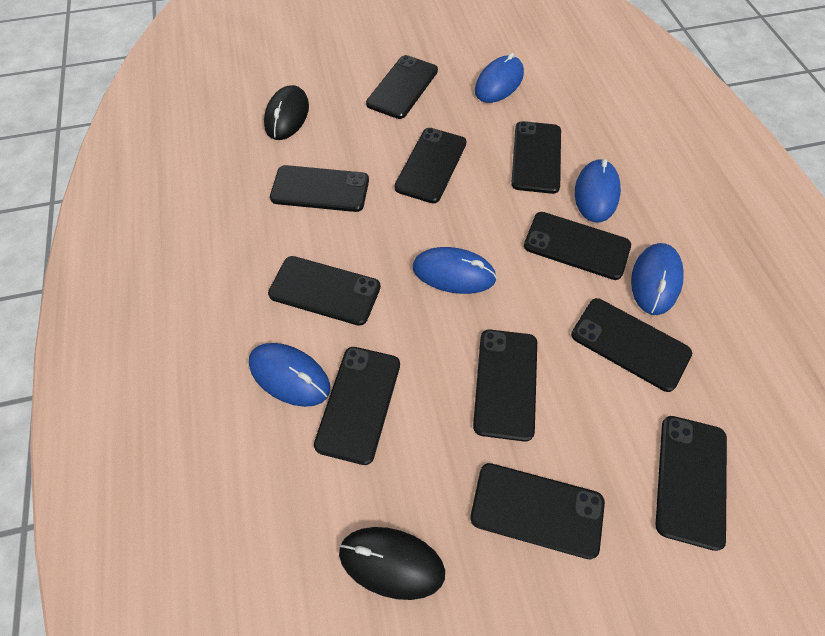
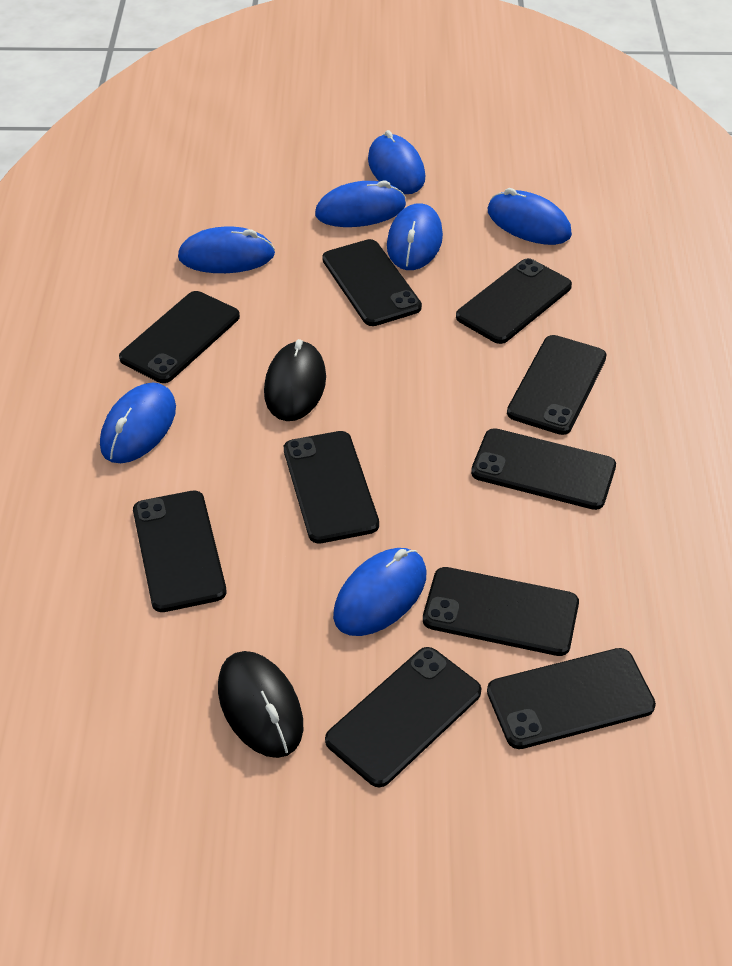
black phone: 11 -> 10
blue mouse: 5 -> 7

